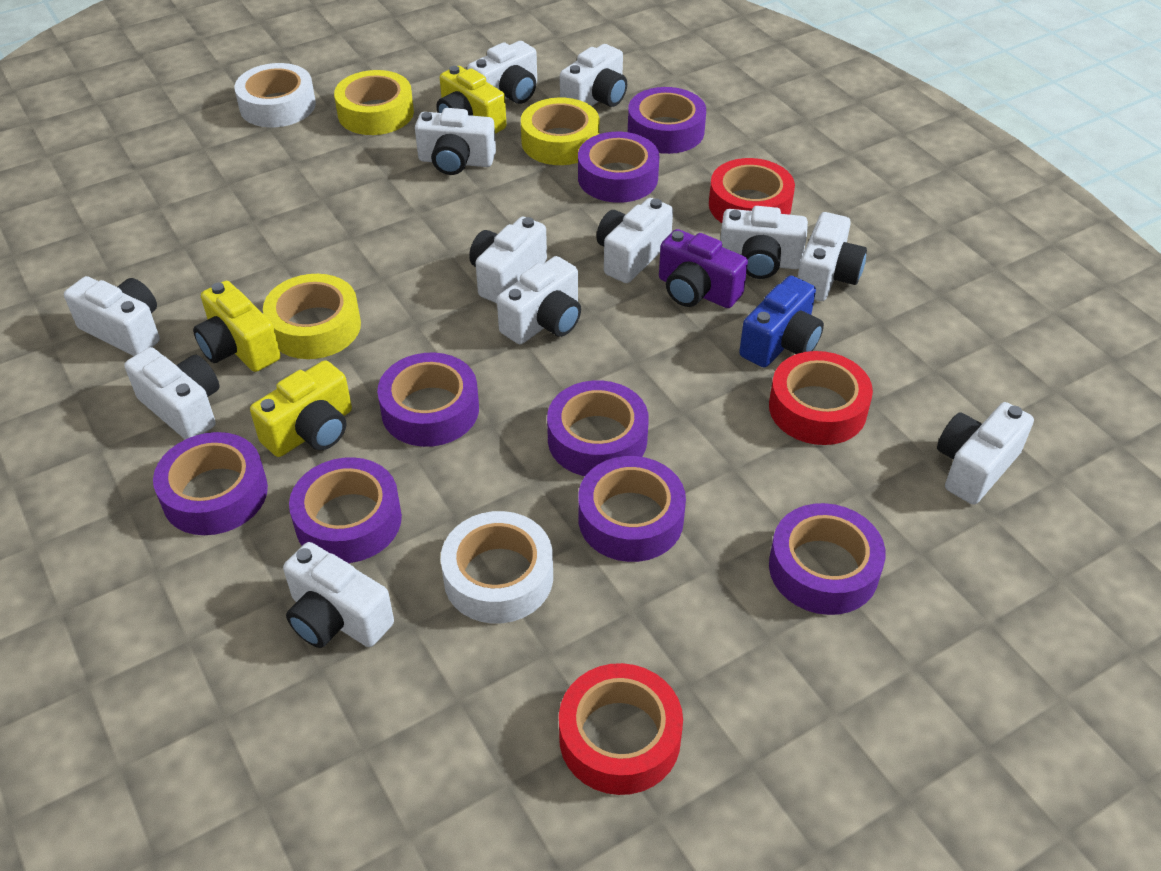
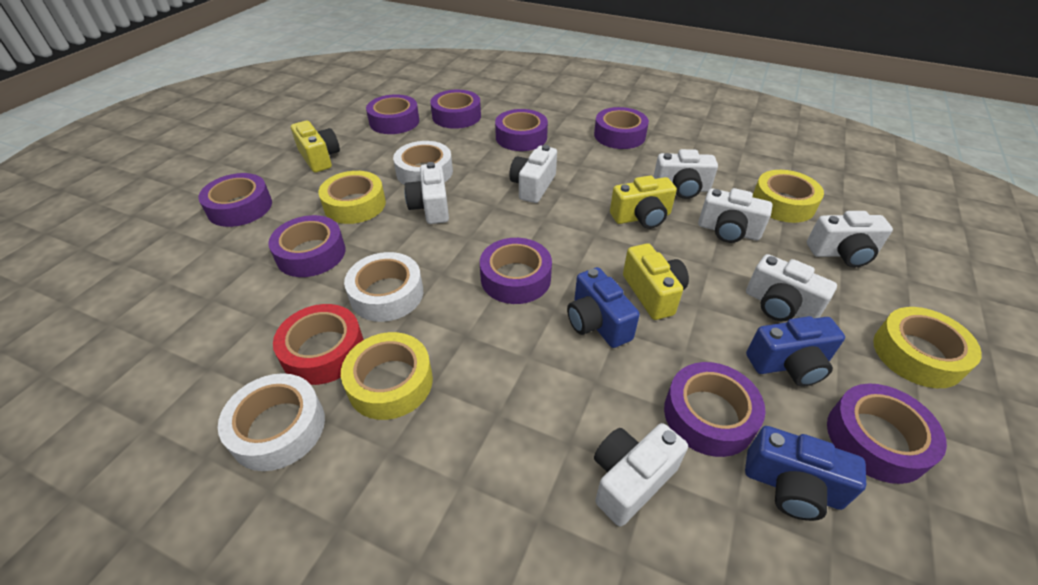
blue camera: 1 -> 3
purple camera: 1 -> 0
purple tape: 8 -> 9
red tape: 3 -> 1
white camera: 12 -> 7
white tape: 2 -> 3
yellow tape: 3 -> 4

